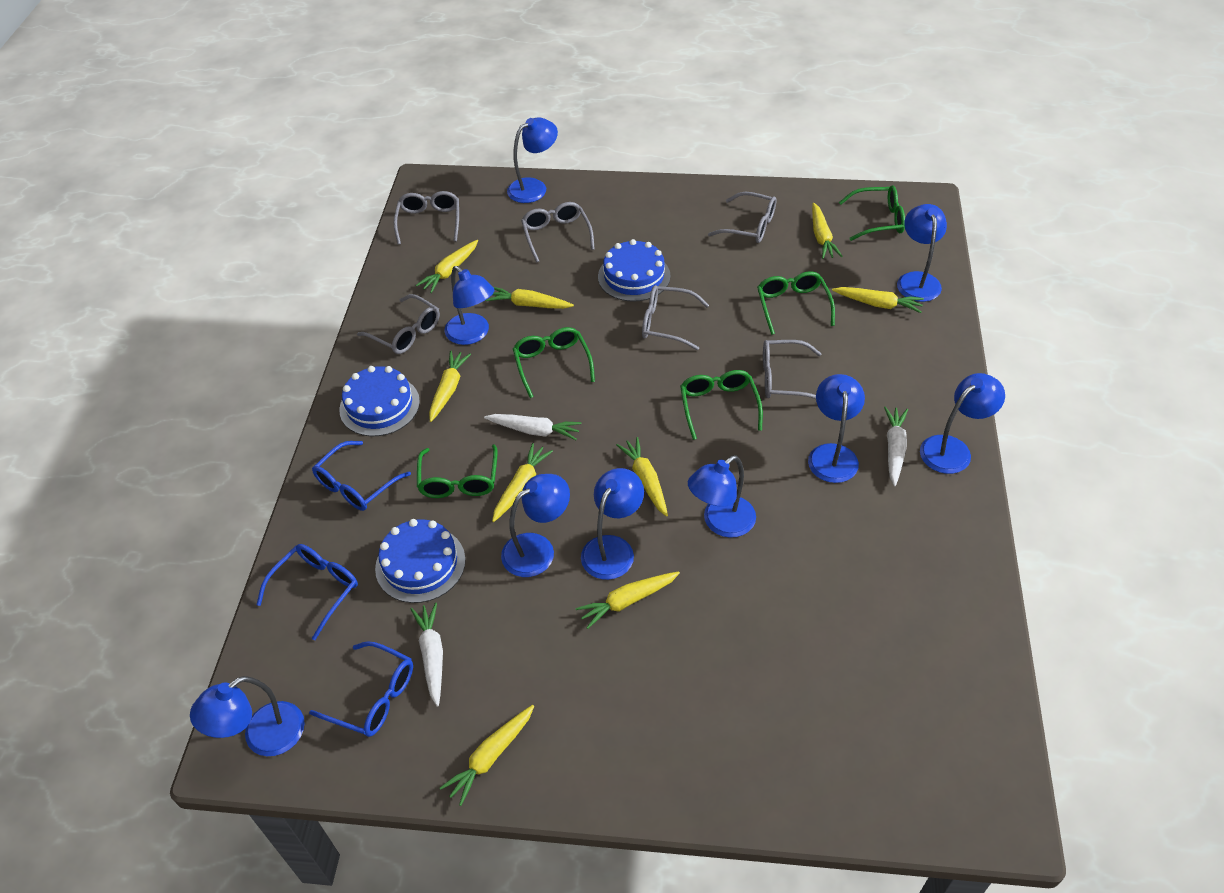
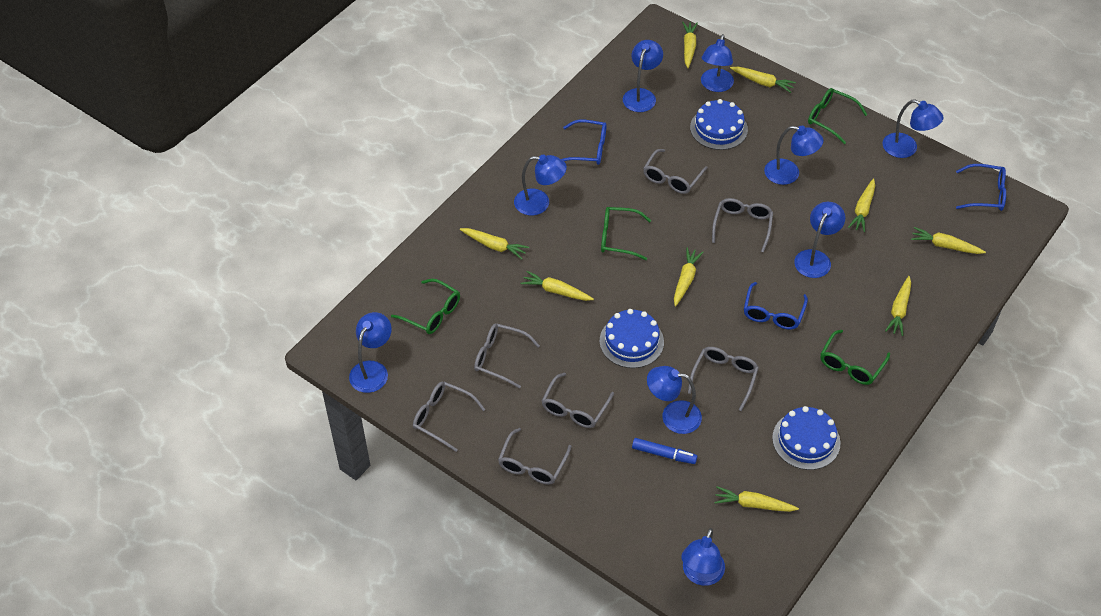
blue marker: 0 -> 1
green glasses: 5 -> 4
grey glasses: 6 -> 7
white carrot: 3 -> 0

